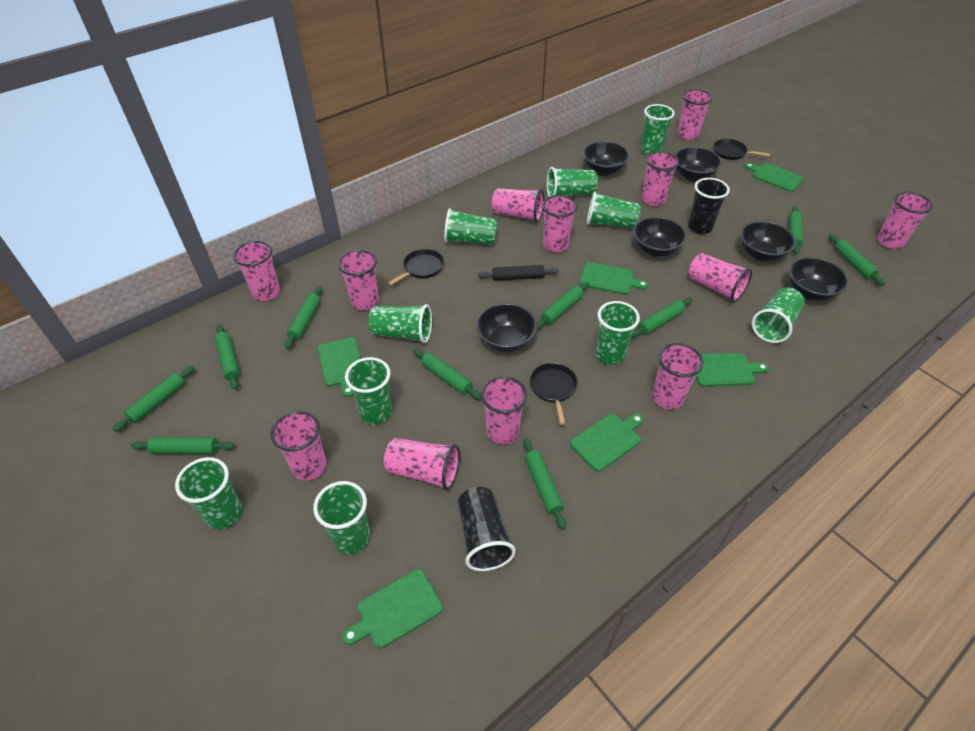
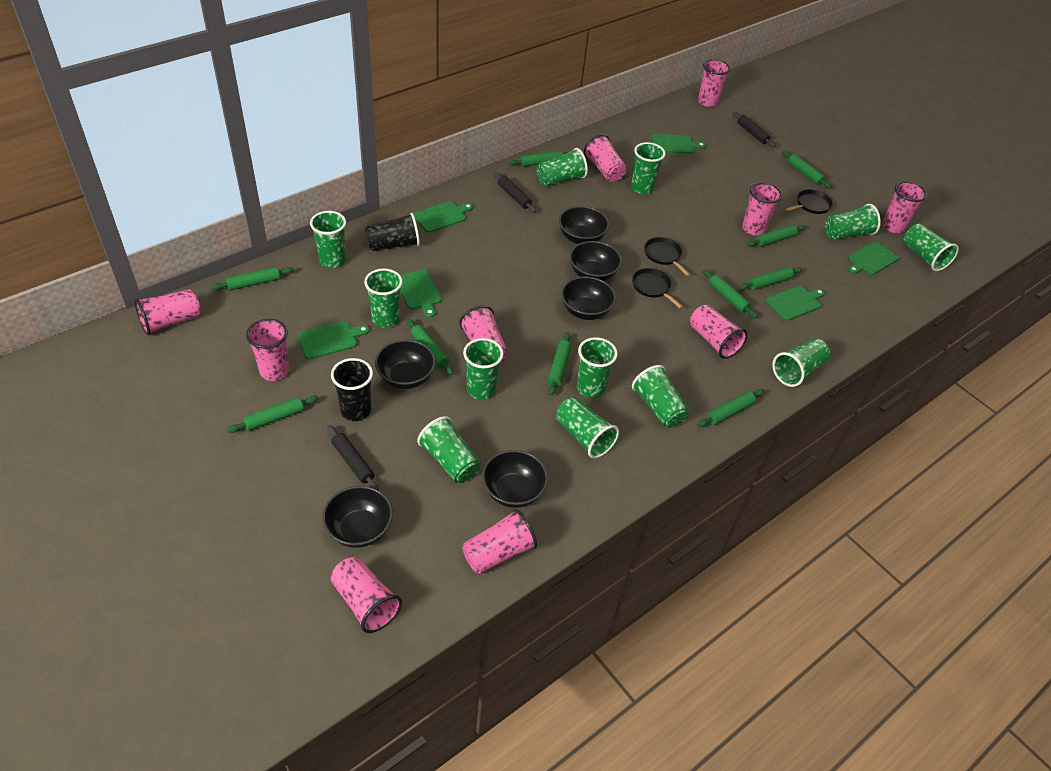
black rolling pin: 1 -> 3
green cup: 10 -> 12
pink cup: 12 -> 10

